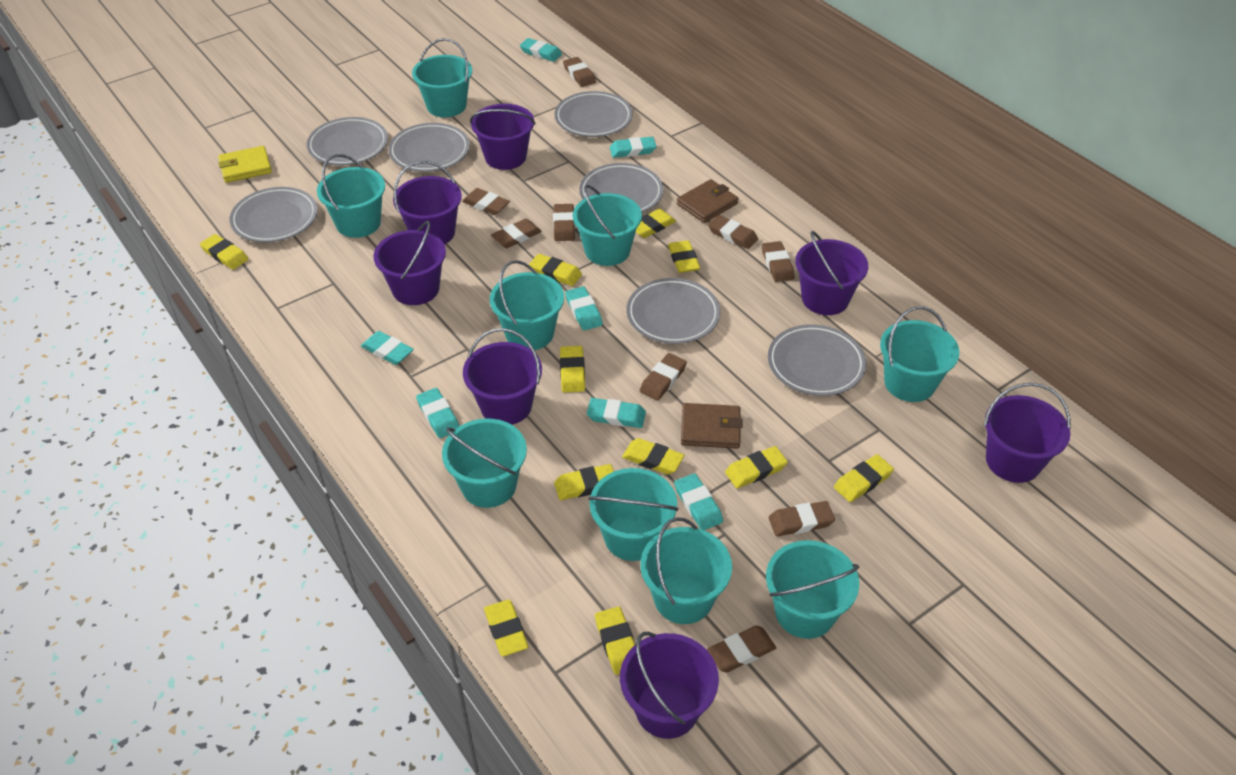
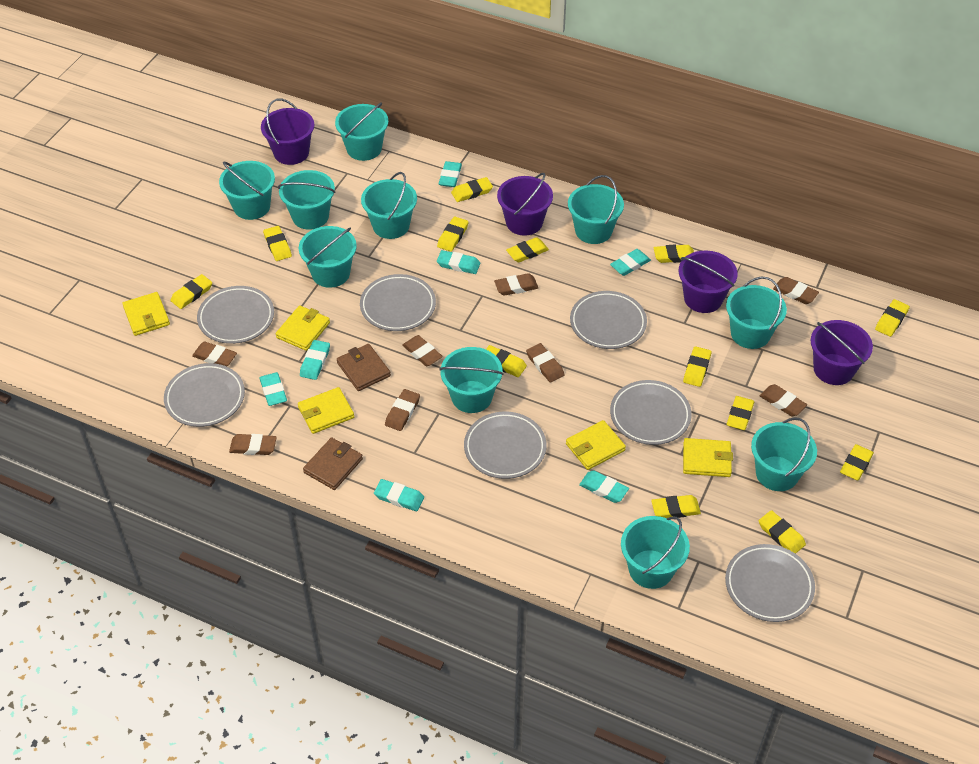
brown eraser: 9 -> 8
purple bucket: 7 -> 4
turquoise bucket: 9 -> 10
yellow eraser: 11 -> 13
yellow wallet: 1 -> 5

